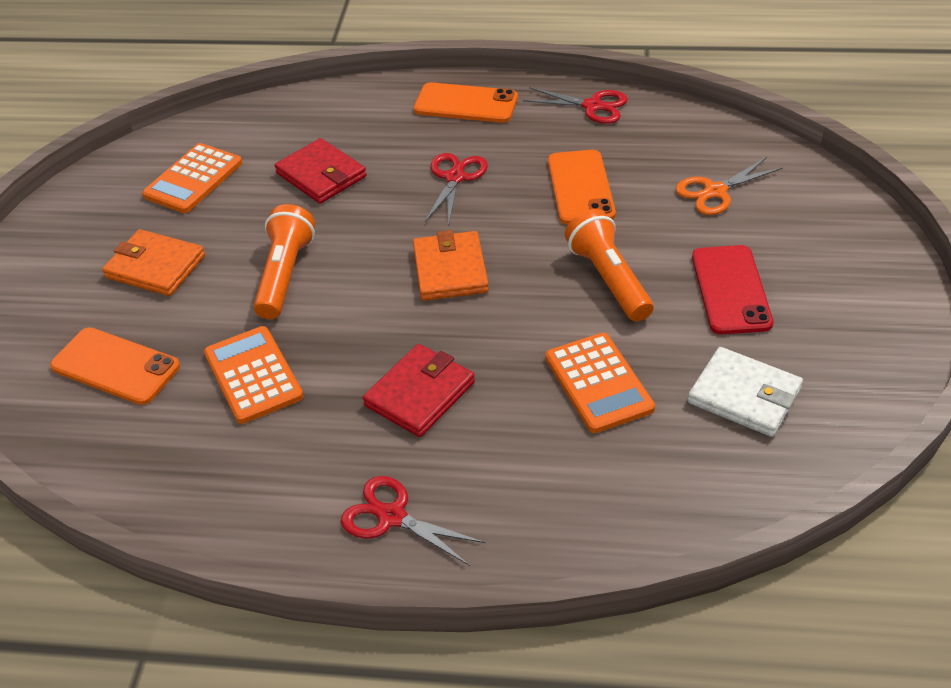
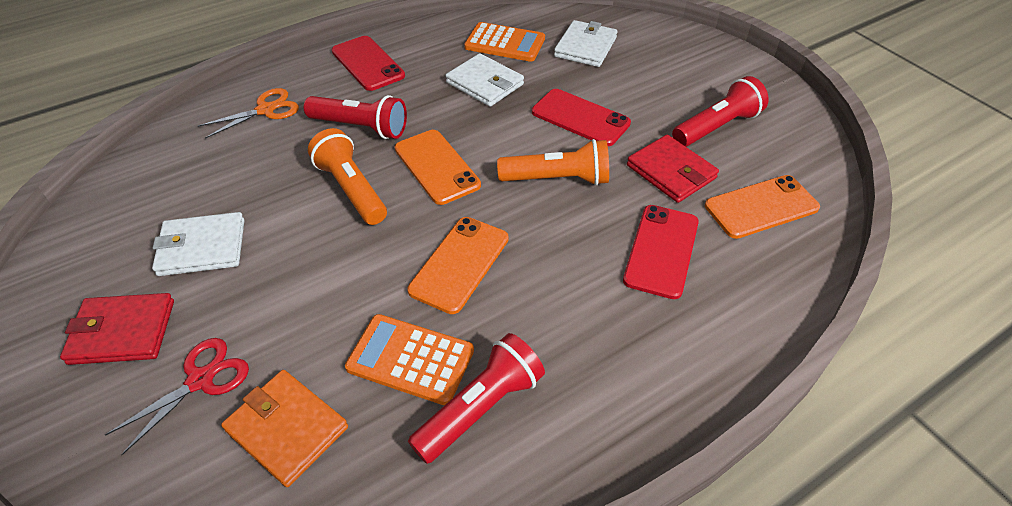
orange calculator: 3 -> 2
orange wallet: 2 -> 1
red flashlight: 0 -> 3
red phone: 1 -> 3
red scissors: 3 -> 1
white wallet: 1 -> 3

